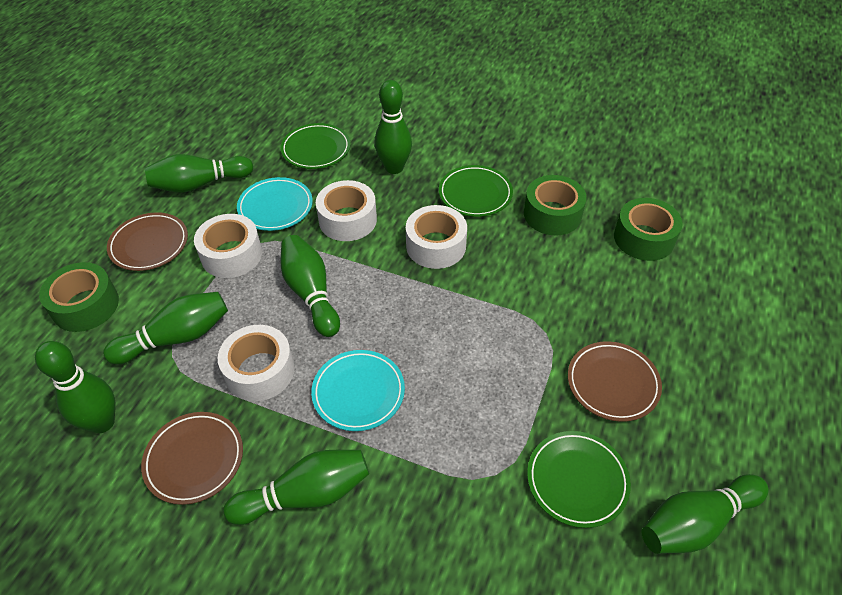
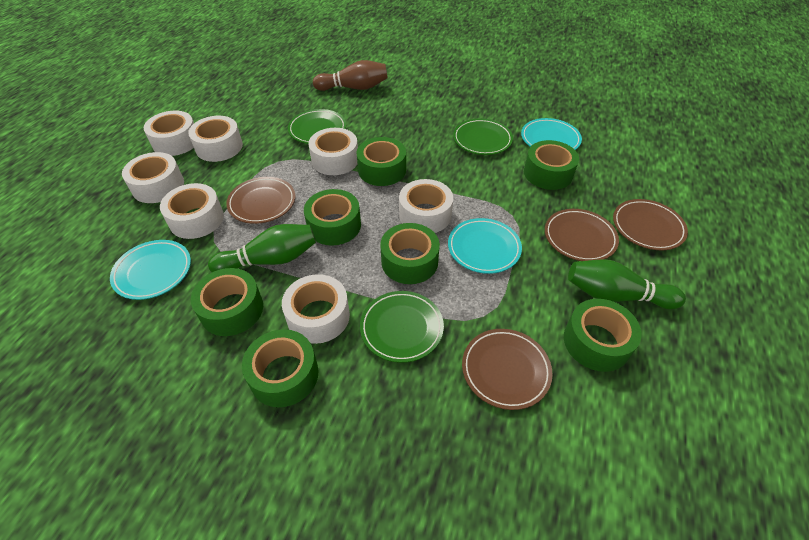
brown bowling pin: 0 -> 1
brown plate: 3 -> 4
green bowling pin: 7 -> 2
green tape: 3 -> 7
turquoise plate: 2 -> 3
white tape: 4 -> 7

